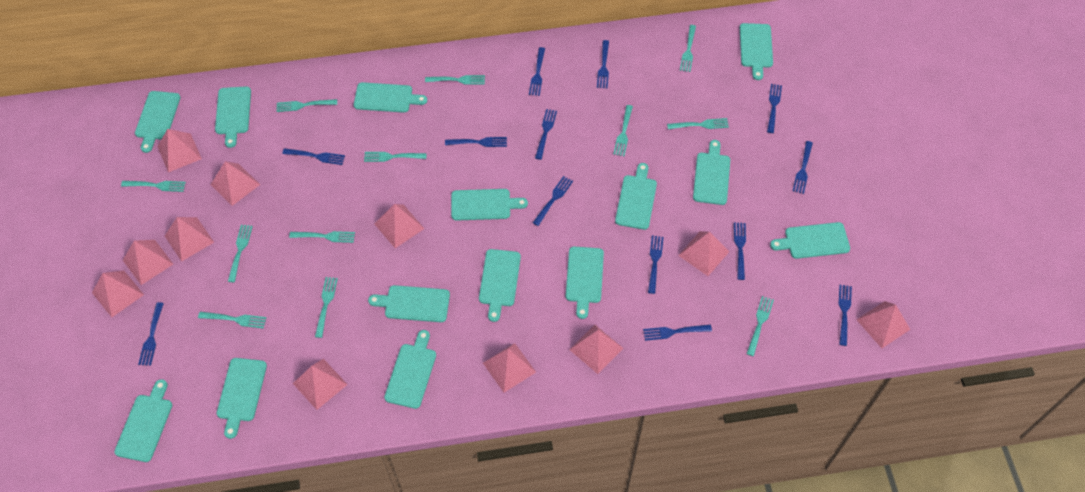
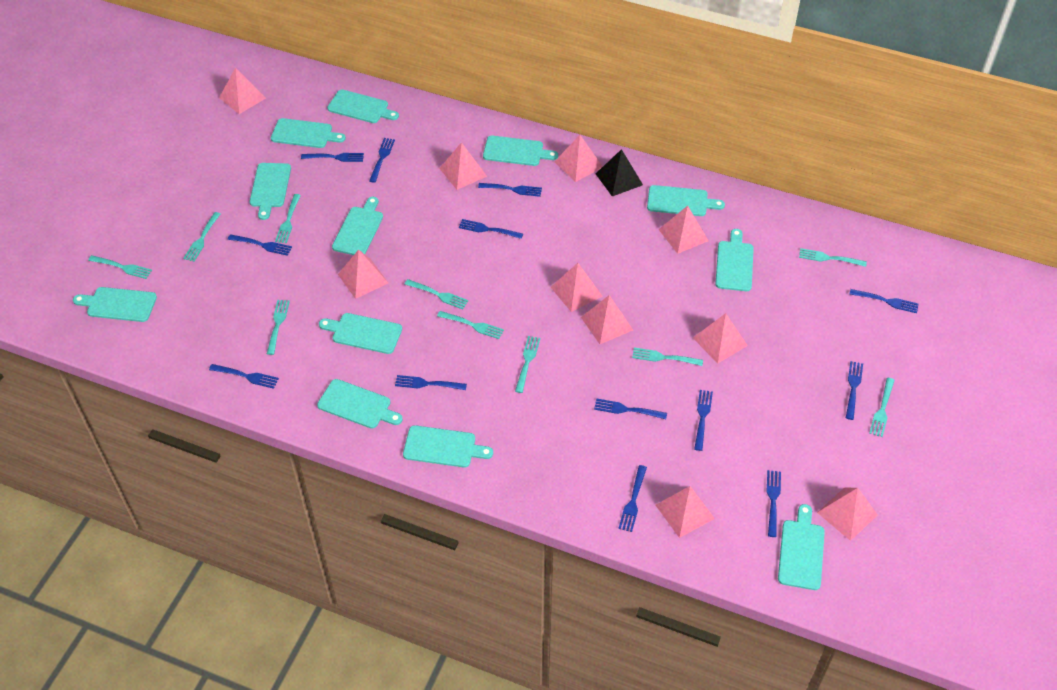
black pyramid: 0 -> 1
pink pyramid: 11 -> 10
turquoise cutting board: 14 -> 12
turquoise fork: 12 -> 10

